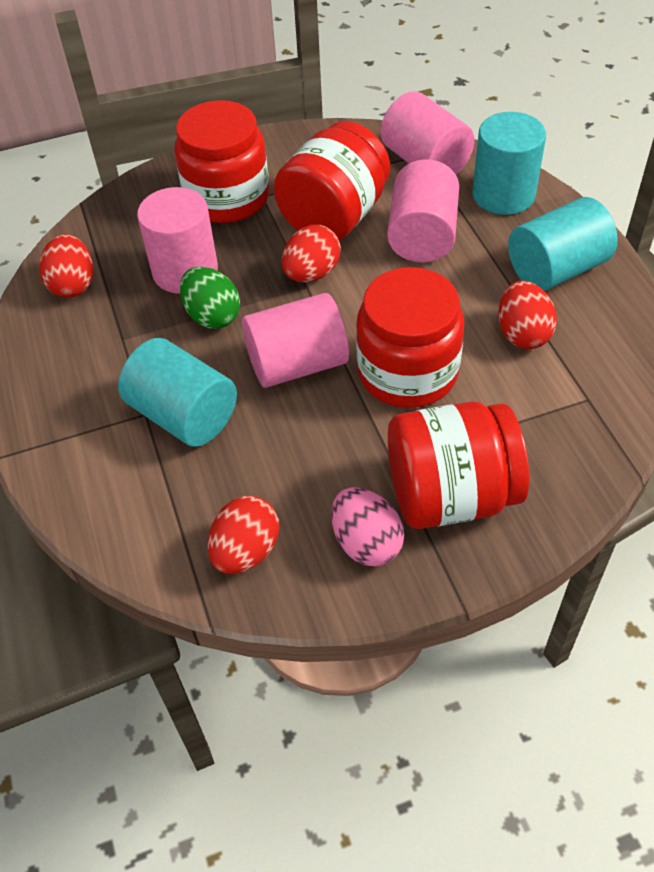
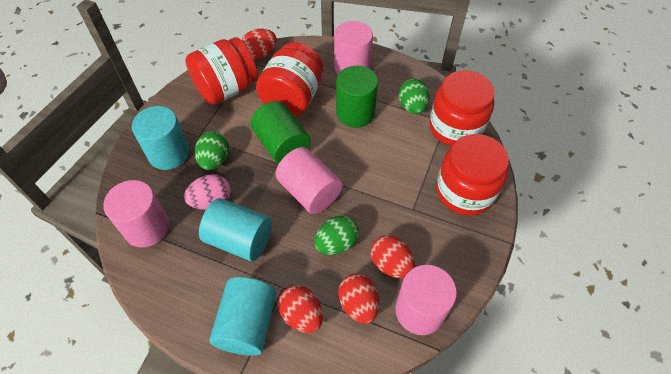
green cylinder: 0 -> 2
green egg: 1 -> 3

